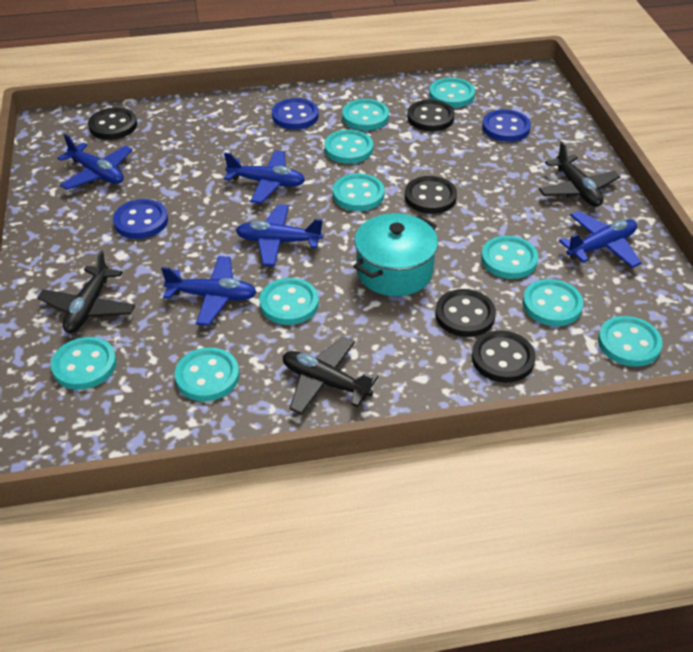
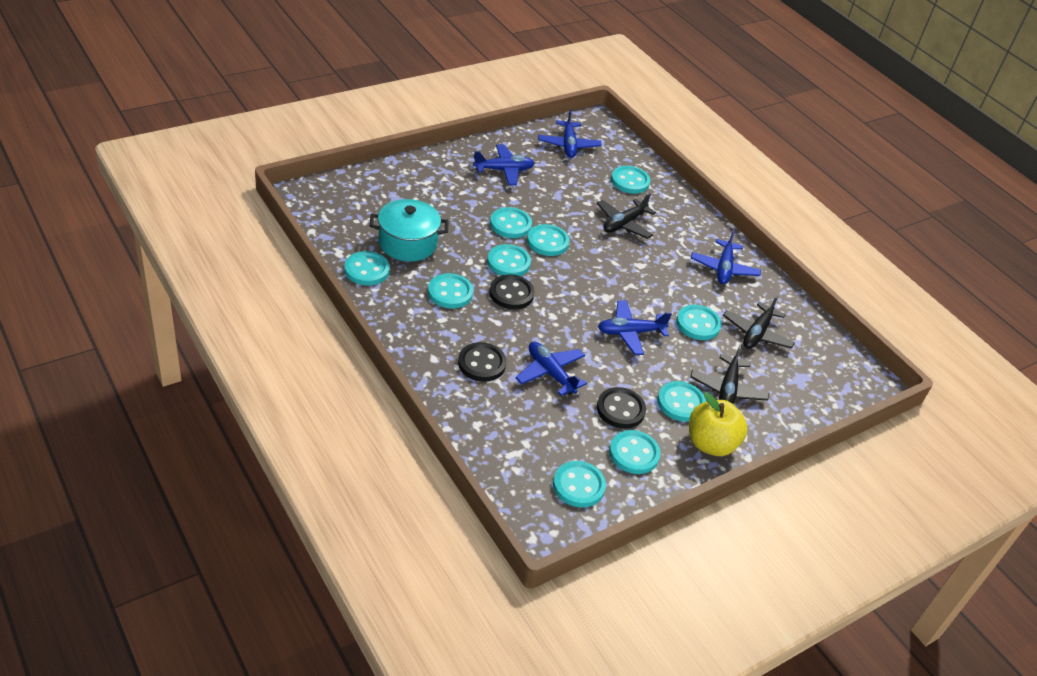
black button: 5 -> 3
blue button: 3 -> 0
yellow apple: 0 -> 1

